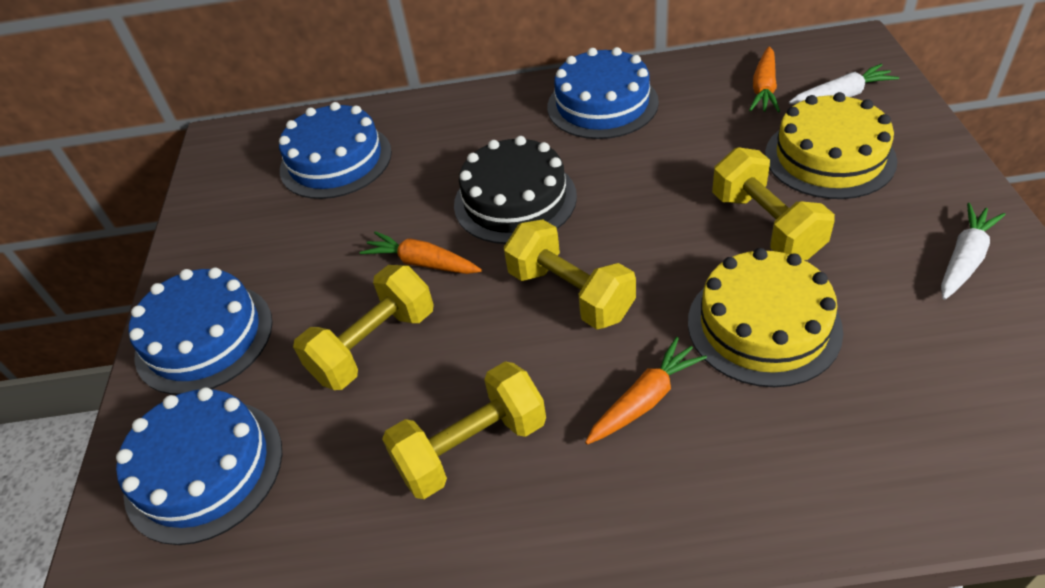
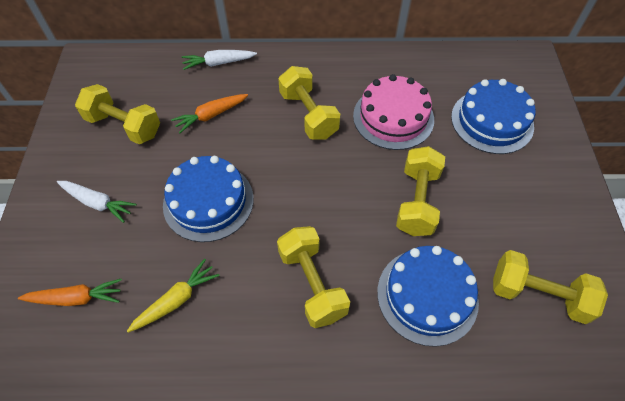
black cake: 1 -> 0
blue cake: 4 -> 3
orange carrot: 3 -> 2
pink cake: 0 -> 1
yellow cake: 2 -> 0
yellow carrot: 0 -> 1
yellow dumbbell: 4 -> 5

